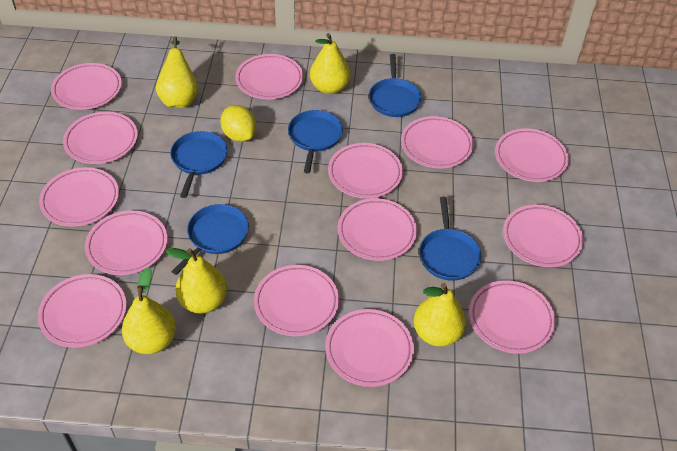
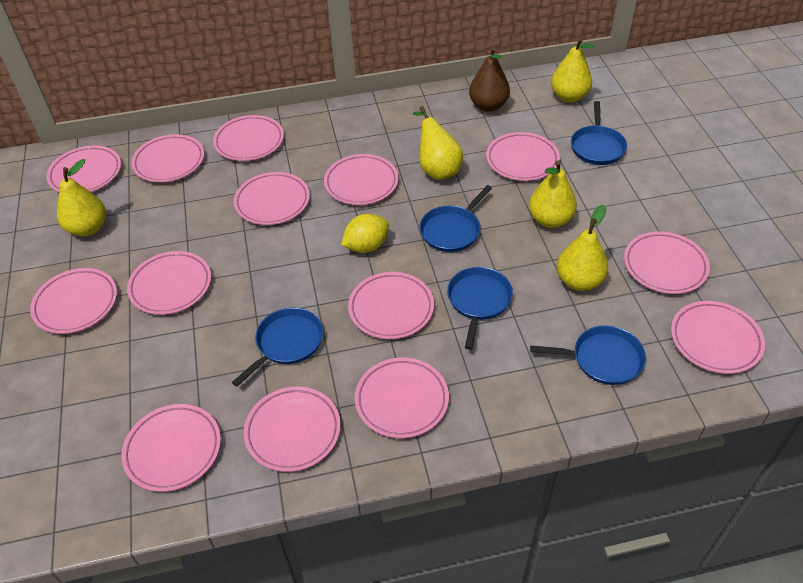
brown pear: 0 -> 1

